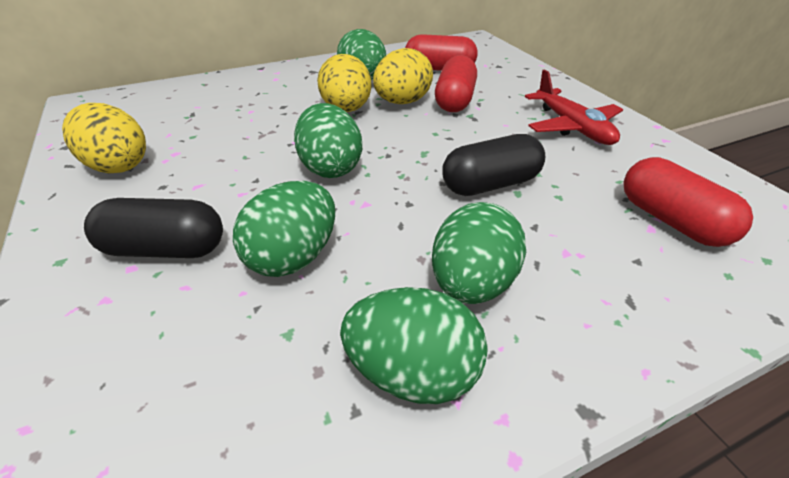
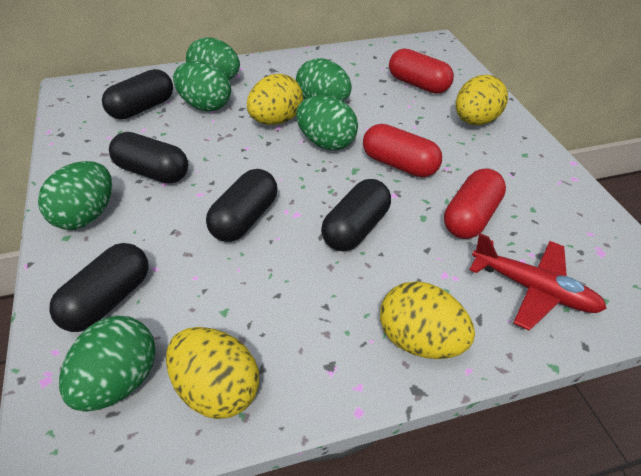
black capsule: 2 -> 5
green egg: 5 -> 6
yellow egg: 3 -> 4

